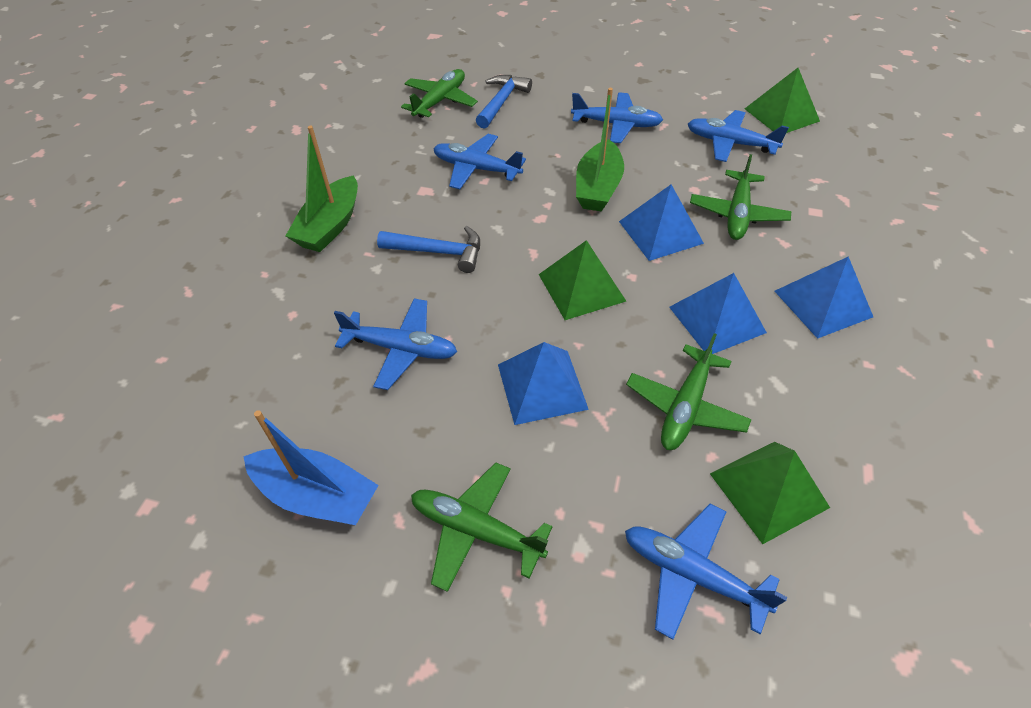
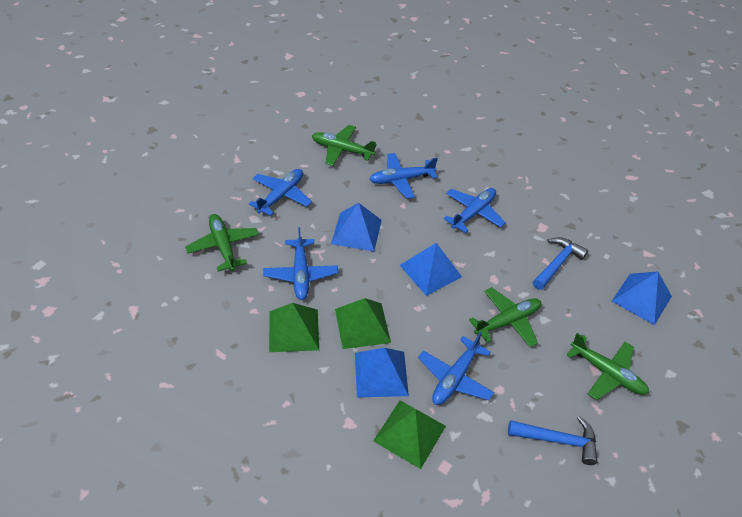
blue boat: 1 -> 0
green boat: 2 -> 0

